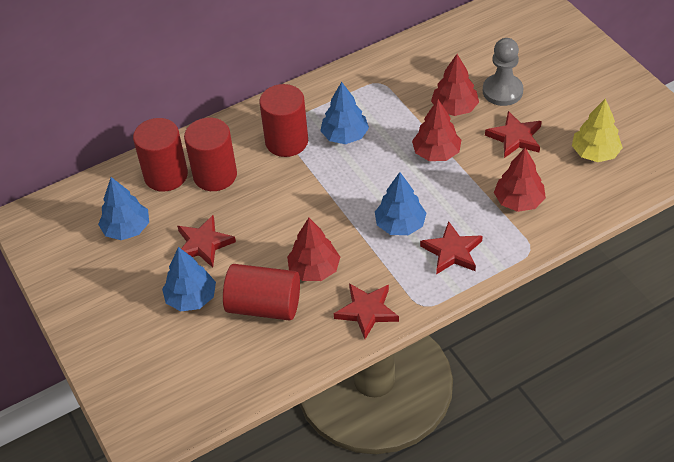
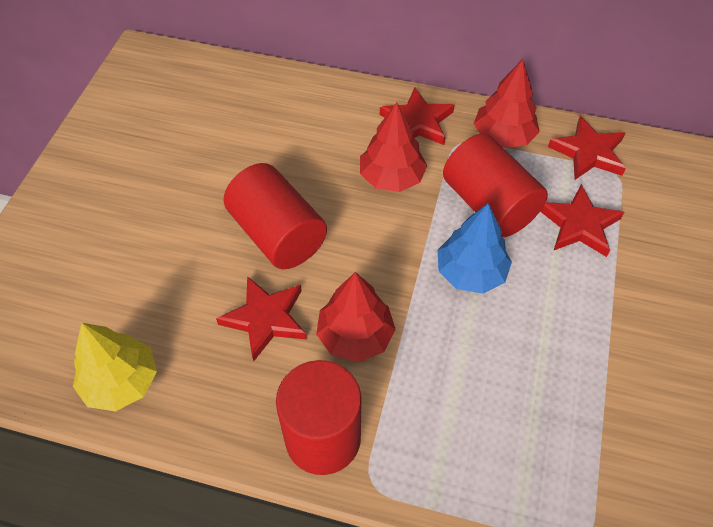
blue tree: 4 -> 1
grey pawn: 1 -> 0
red cylinder: 4 -> 3
red tree: 4 -> 3

